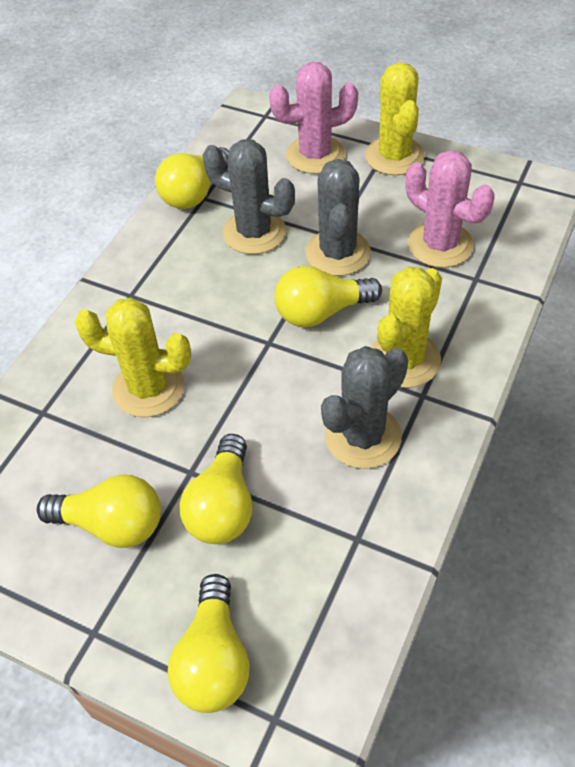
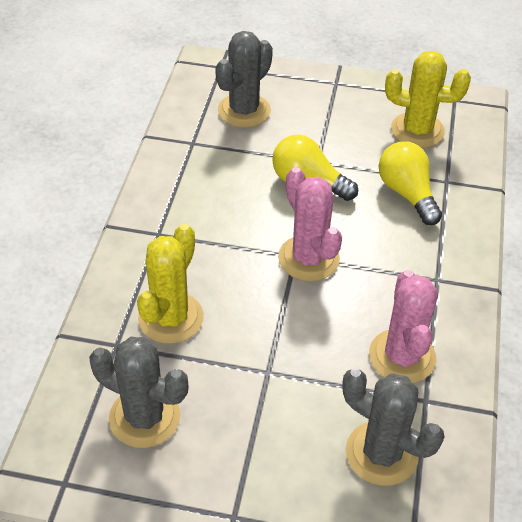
yellow cactus: 3 -> 2
yellow light bulb: 5 -> 2

